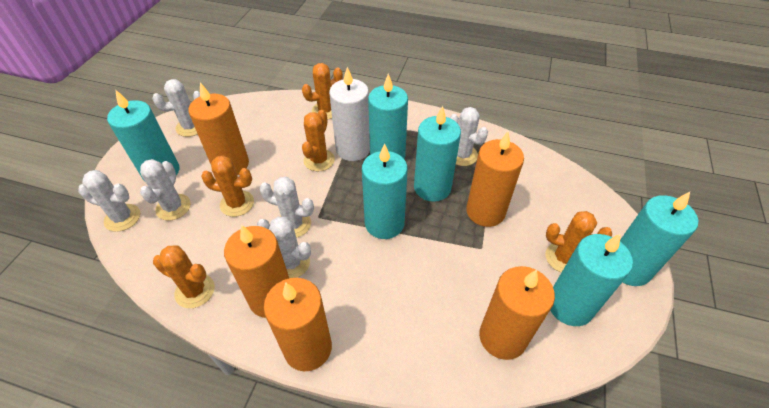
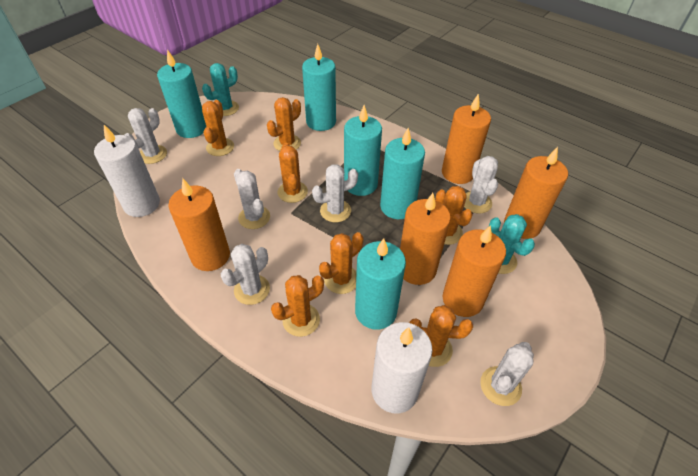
orange cactus: 5 -> 7
turquoise cactus: 0 -> 2
turquoise candle: 6 -> 5
white candle: 1 -> 2

